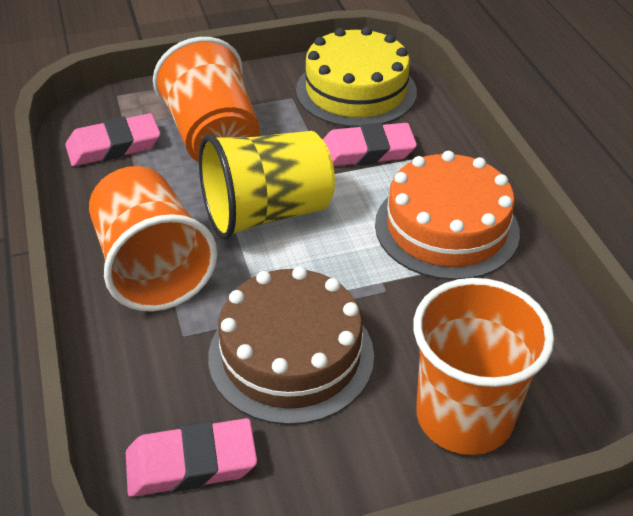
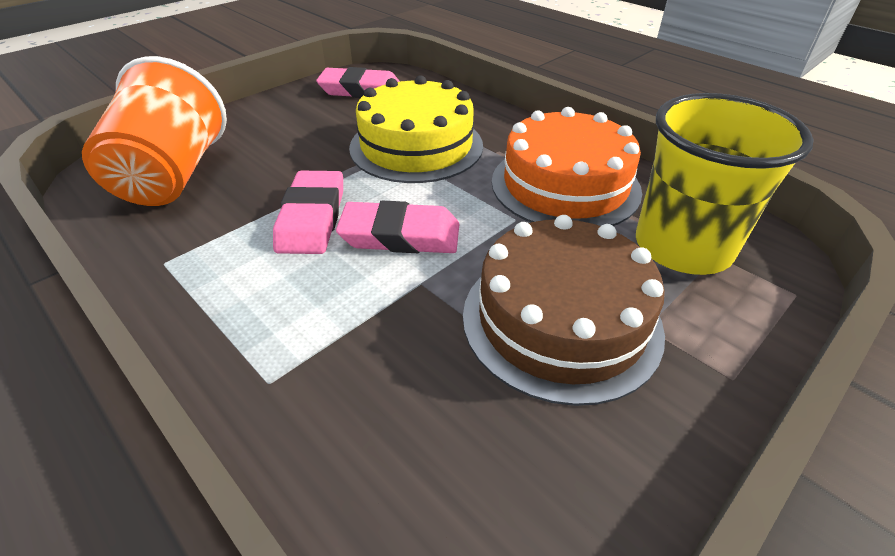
orange cup: 3 -> 1

